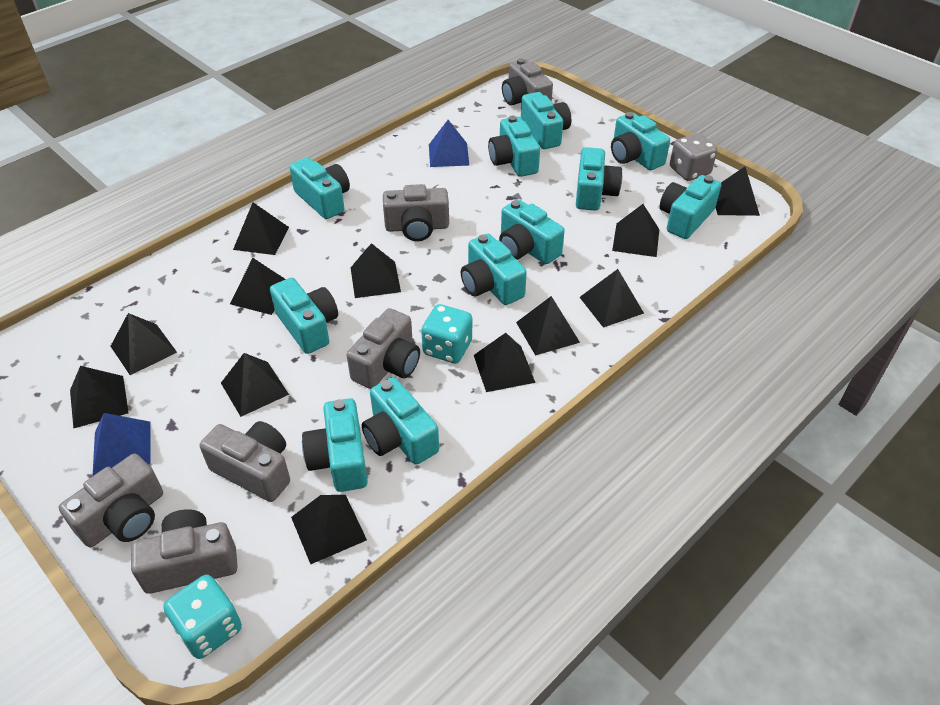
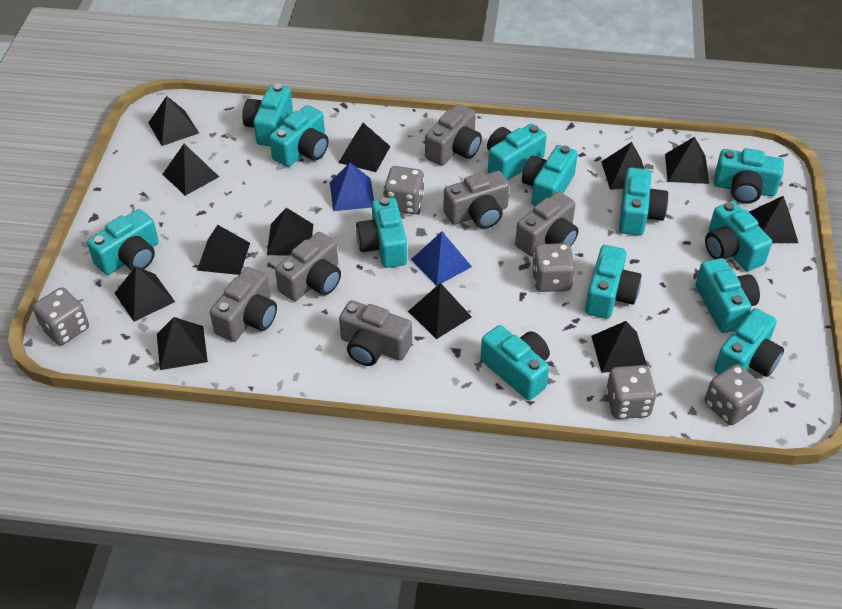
grey dice: 1 -> 5
turquoise camera: 11 -> 13
turquoise dice: 2 -> 0

